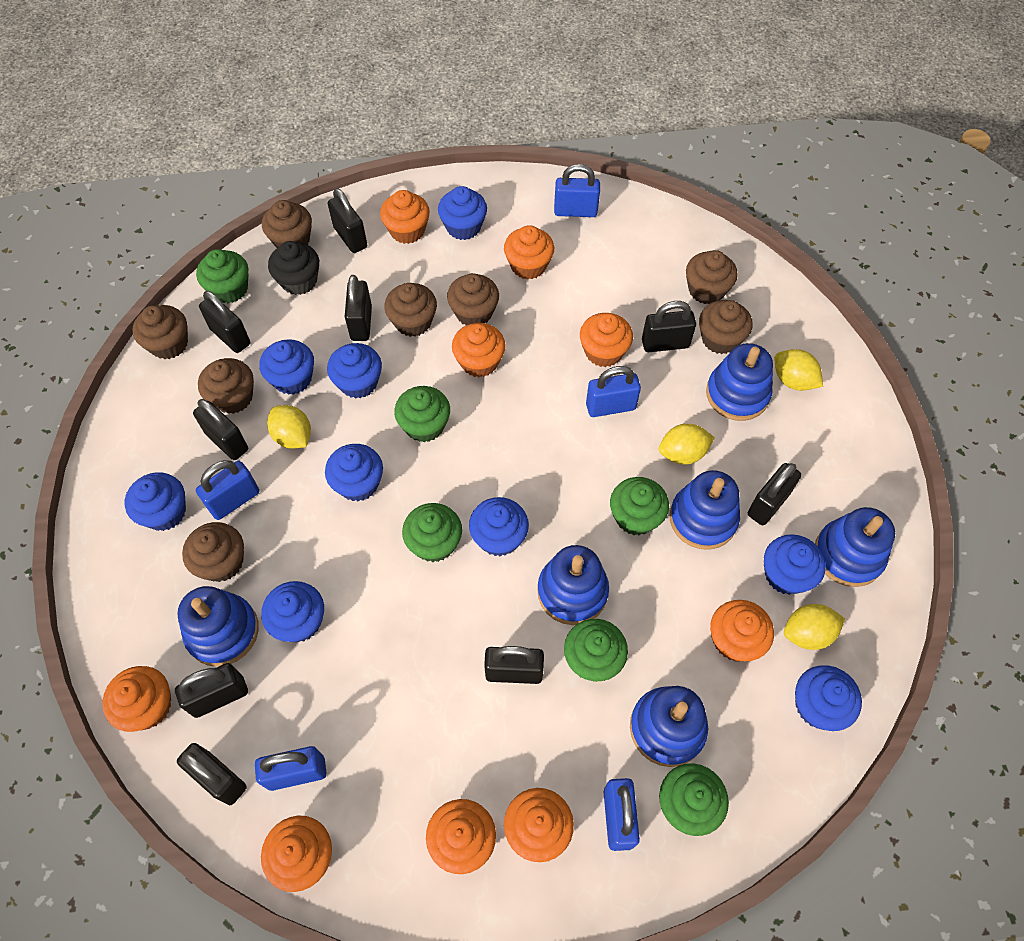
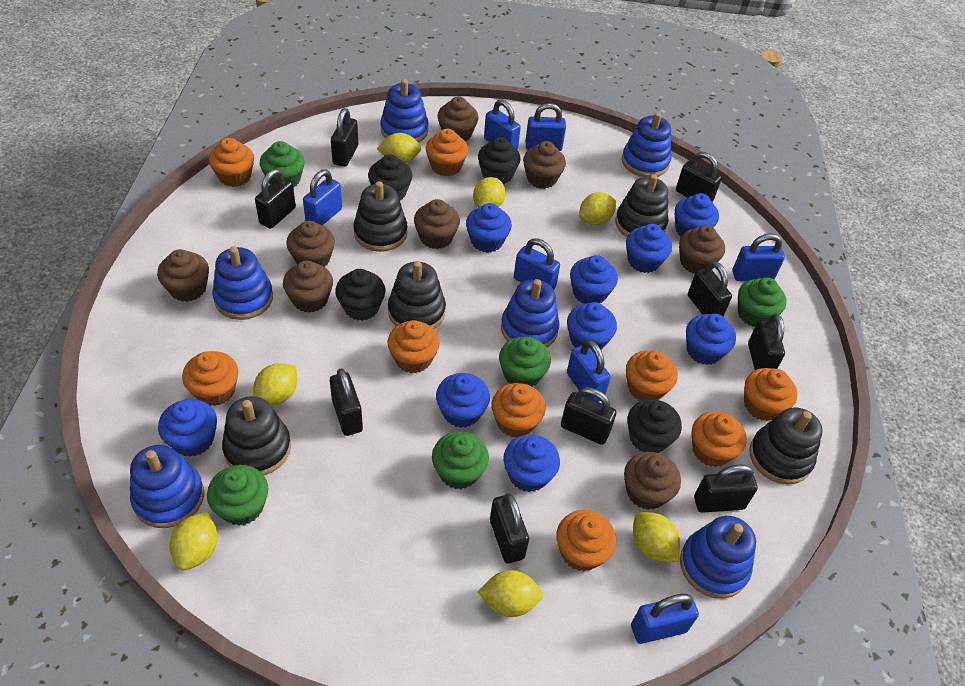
black cupcake: 1 -> 4
black stacking toy: 0 -> 5
blue padlock: 5 -> 7
green cupcake: 6 -> 5
yellow lemon: 4 -> 7

